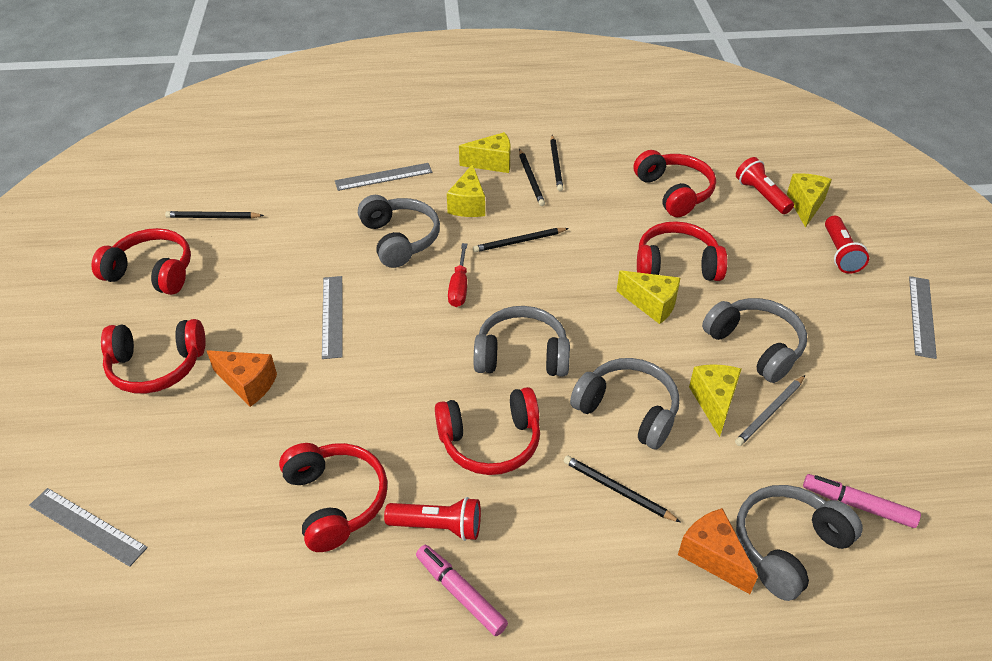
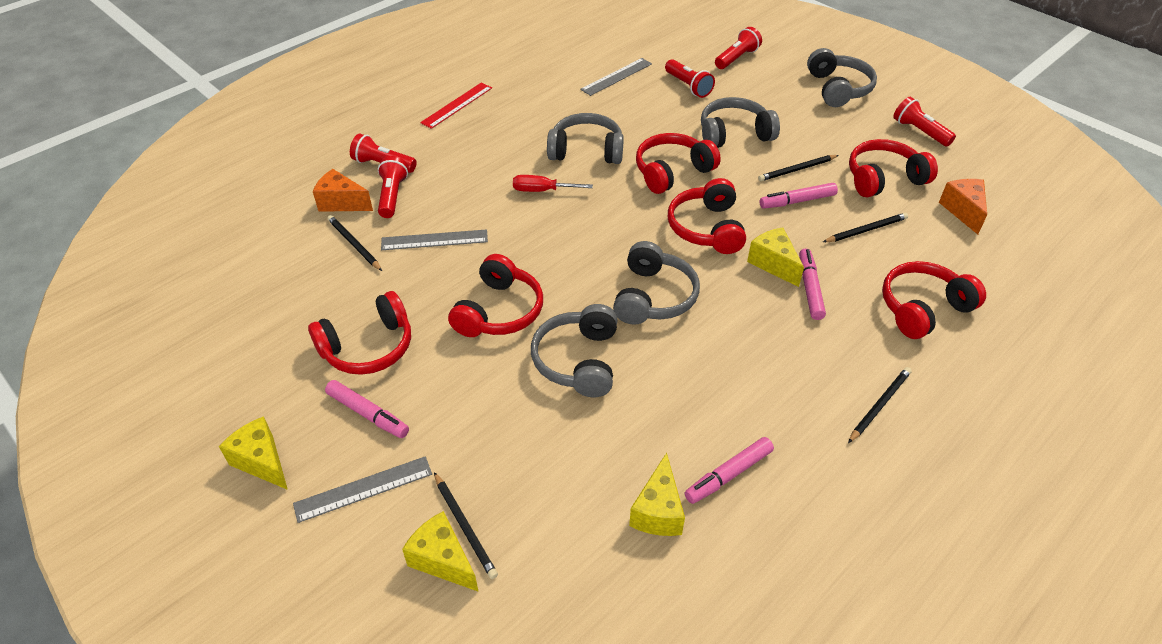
grey pencil: 1 -> 0
grey ruler: 4 -> 3
pink marker: 2 -> 4
red flashlight: 3 -> 5
red ruler: 0 -> 1
yellow cheese: 5 -> 4

